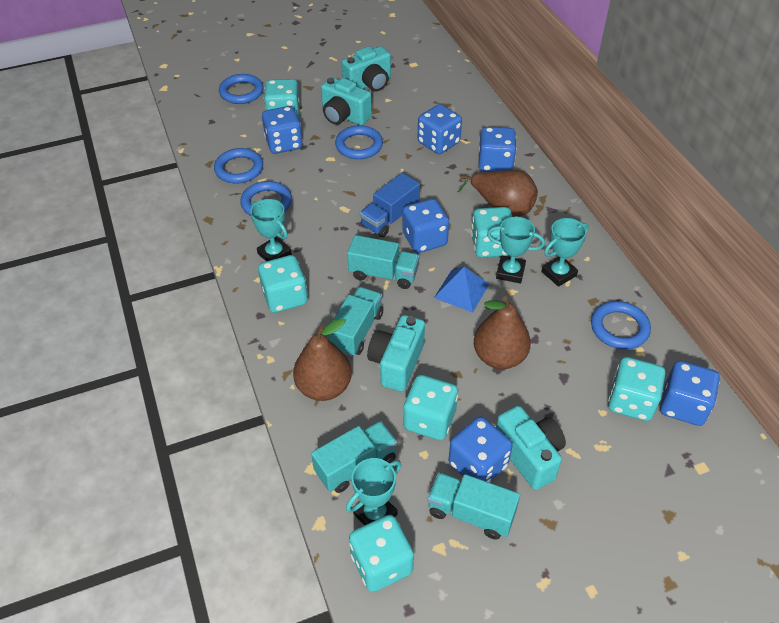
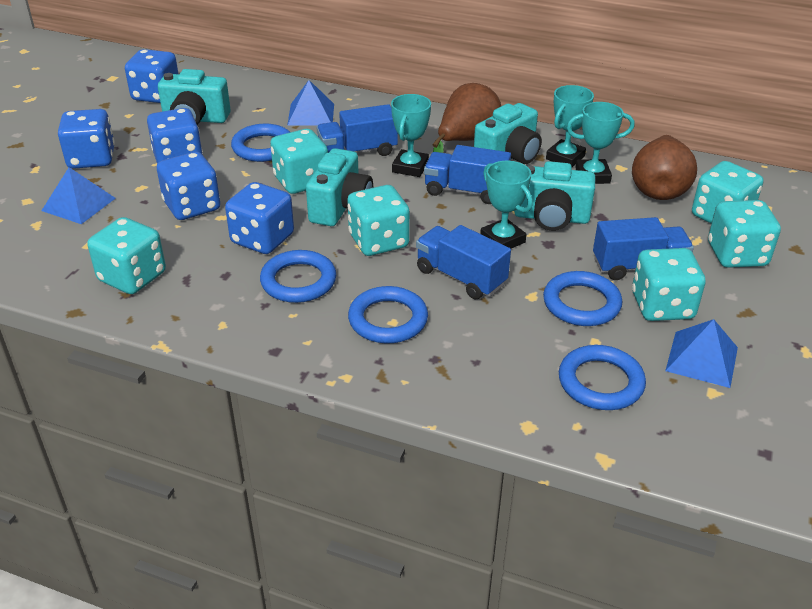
blue dice: 6 -> 5
blue pyramid: 1 -> 3
blue truck: 1 -> 4
brown pear: 3 -> 2
turquoise truck: 4 -> 0

